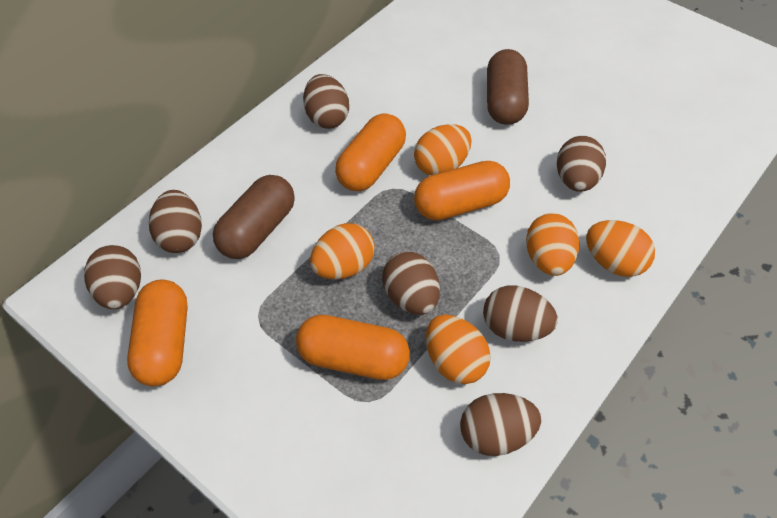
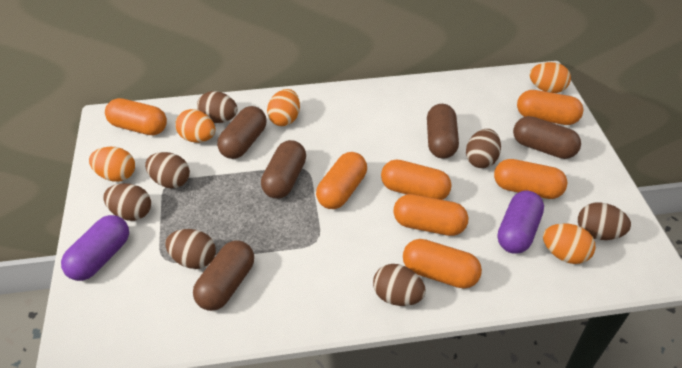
brown capsule: 2 -> 5
orange capsule: 4 -> 7
purple capsule: 0 -> 2

